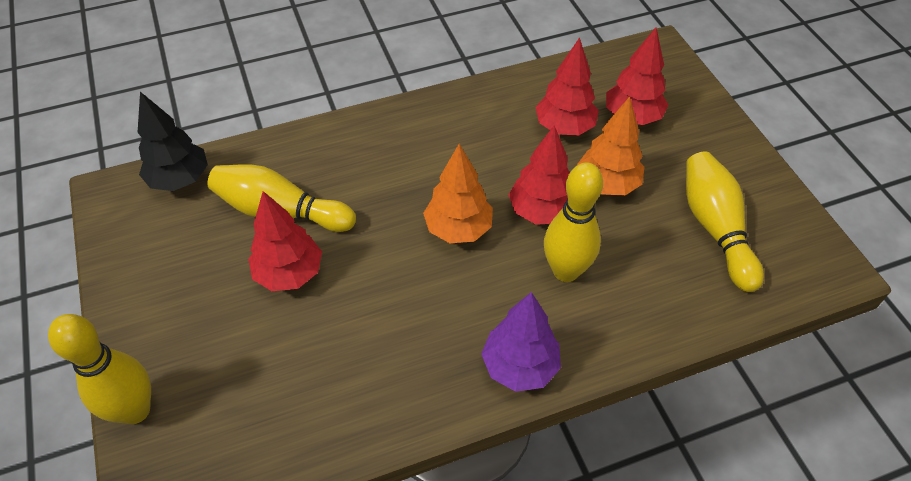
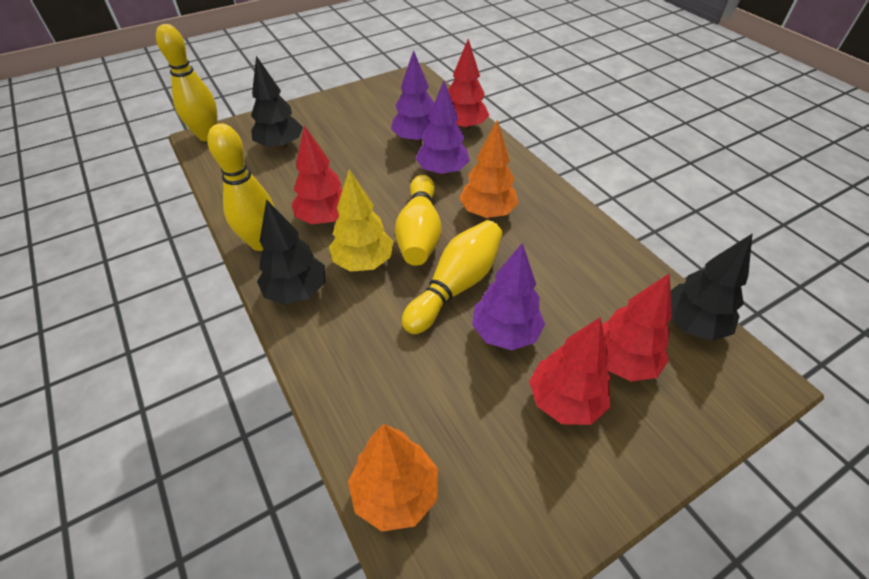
black tree: 1 -> 3
purple tree: 1 -> 3
yellow tree: 0 -> 1

